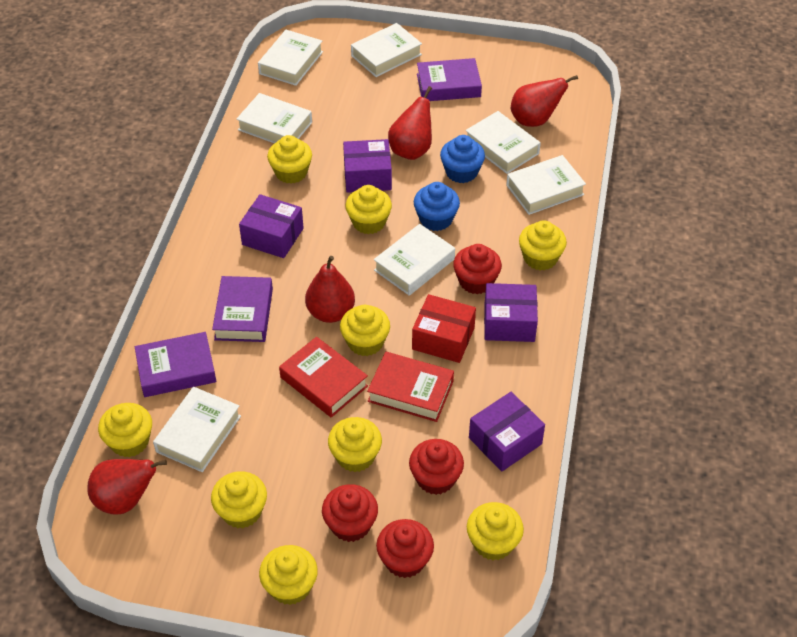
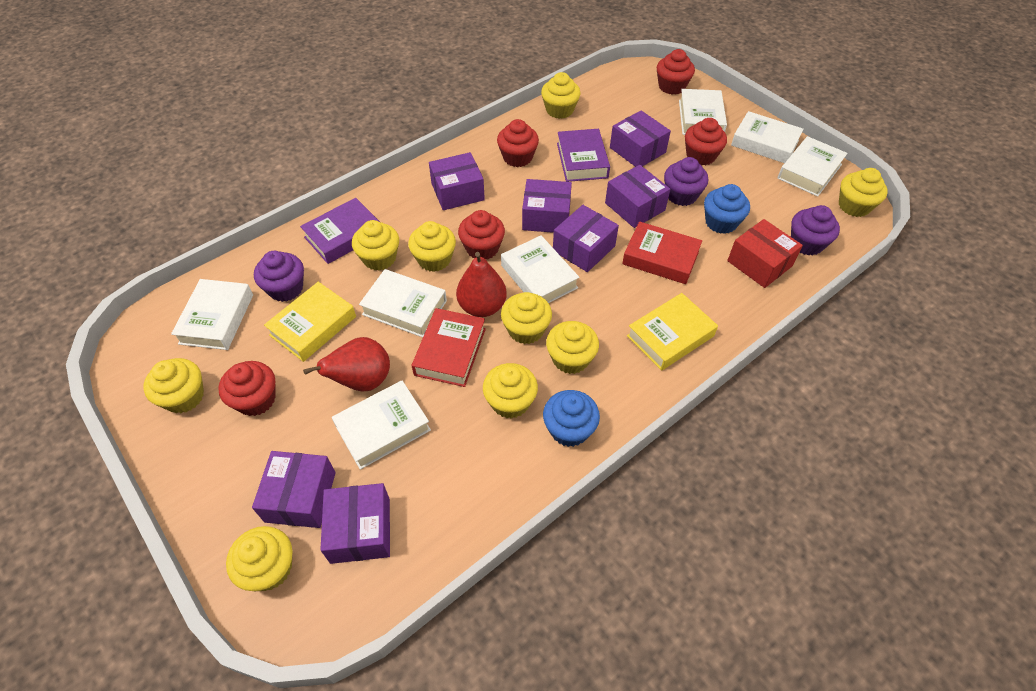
purple book: 3 -> 2
purple box: 4 -> 7
purple cupcake: 0 -> 3
red cupcake: 4 -> 5
red pear: 4 -> 2
yellow book: 0 -> 2

